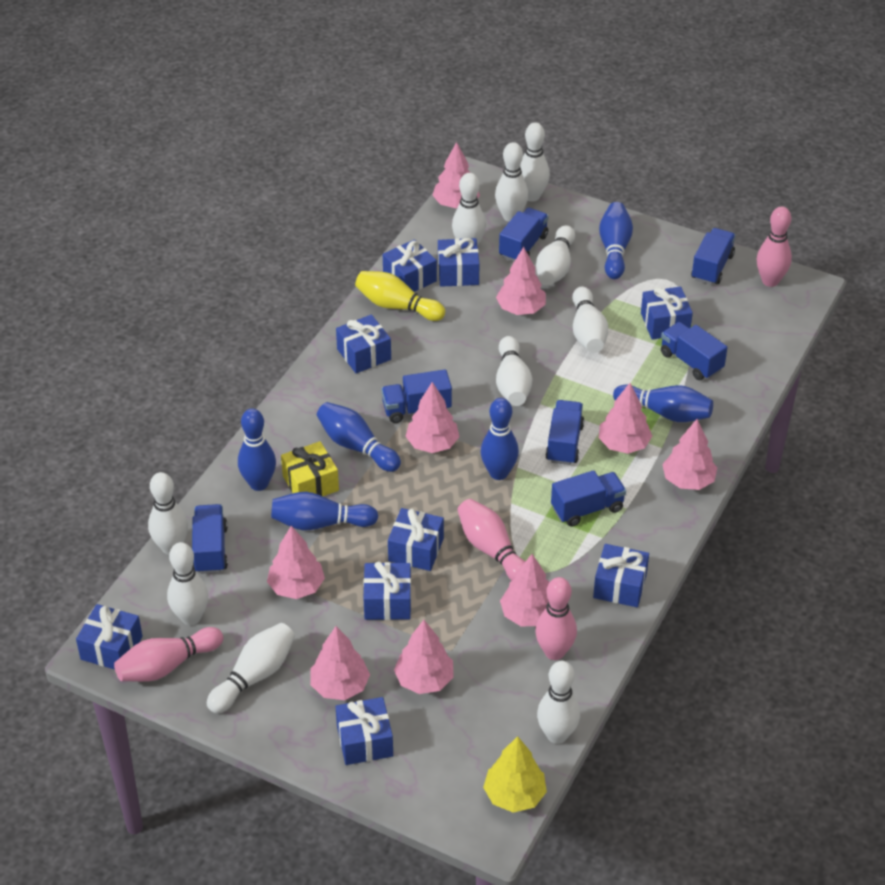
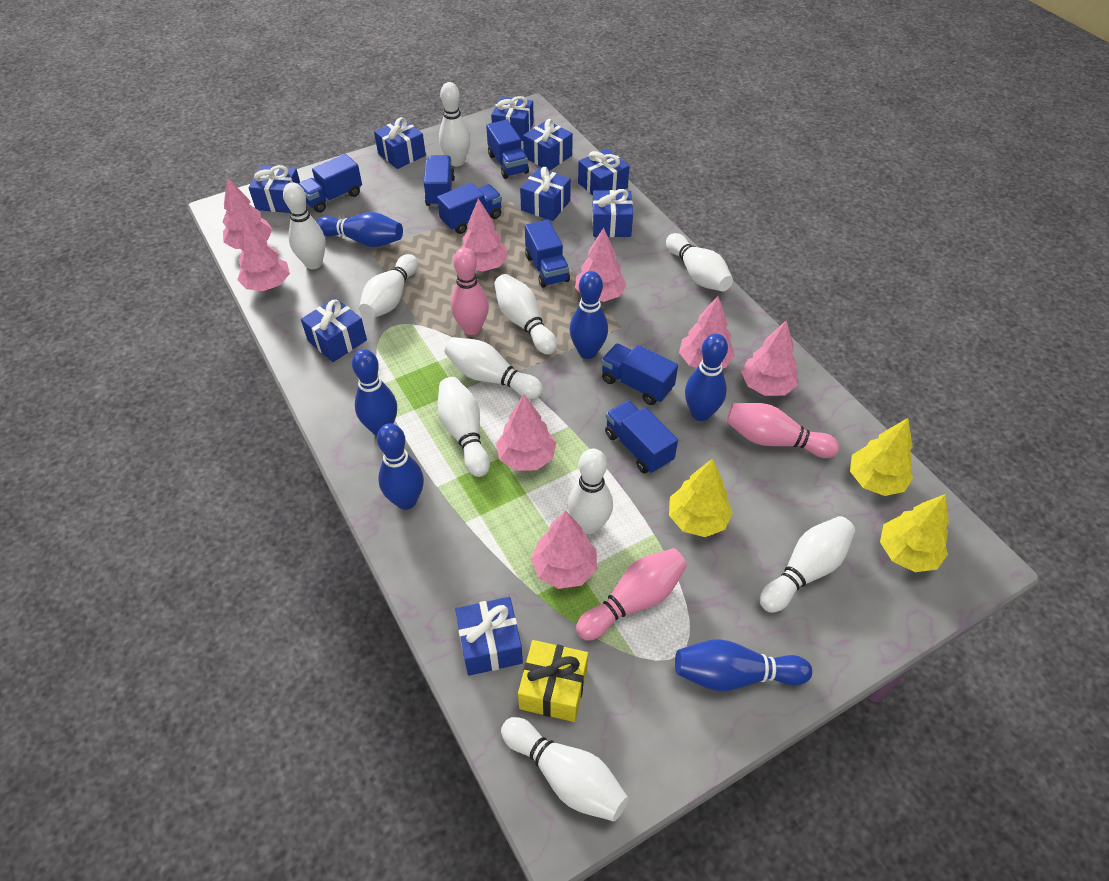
pink bowling pin: 4 -> 3
pink tree: 9 -> 8
yellow bowling pin: 1 -> 0
yellow tree: 1 -> 3

